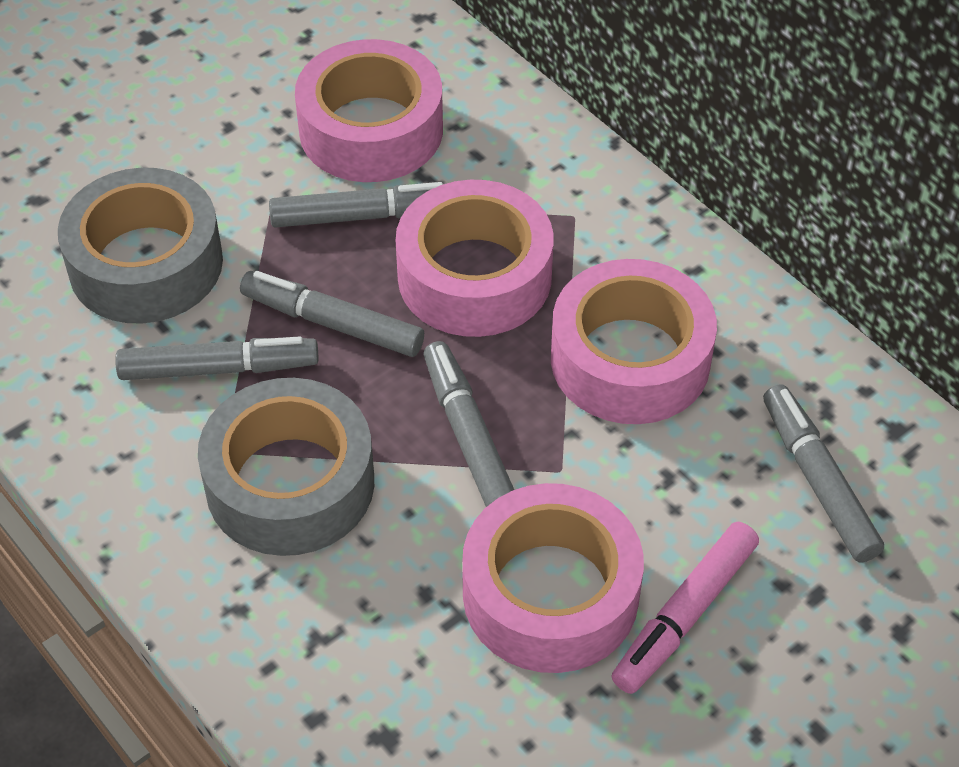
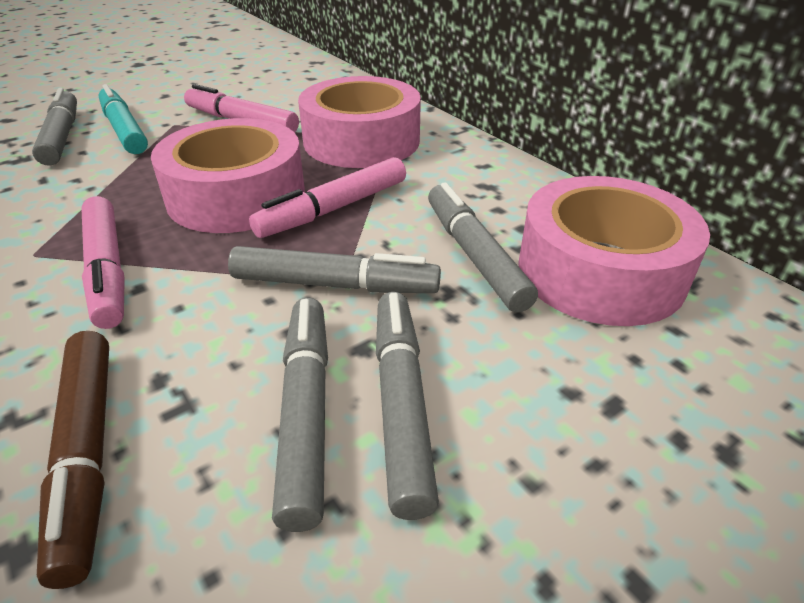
brown marker: 0 -> 1
grey tape: 2 -> 0
pink marker: 1 -> 3
pink tape: 4 -> 3
turquoise marker: 0 -> 1

